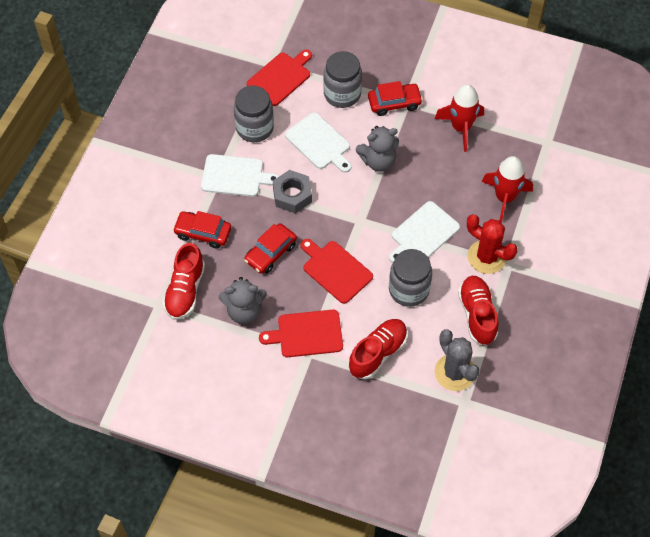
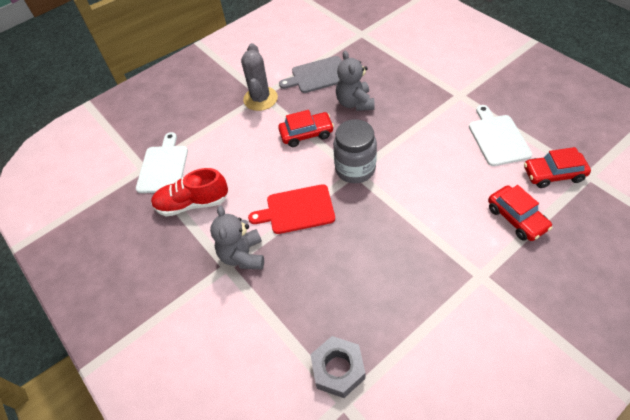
grey cutting board: 0 -> 1
grey jar: 3 -> 1
red cactus: 1 -> 0
red cutting board: 3 -> 1
red rocket: 2 -> 0
red shoe: 3 -> 1
white cutting board: 3 -> 2

